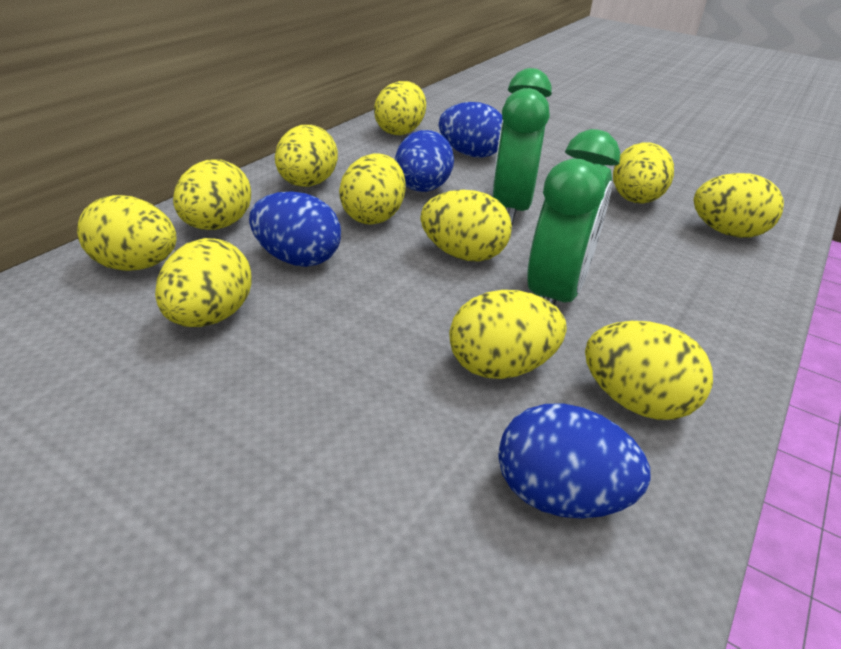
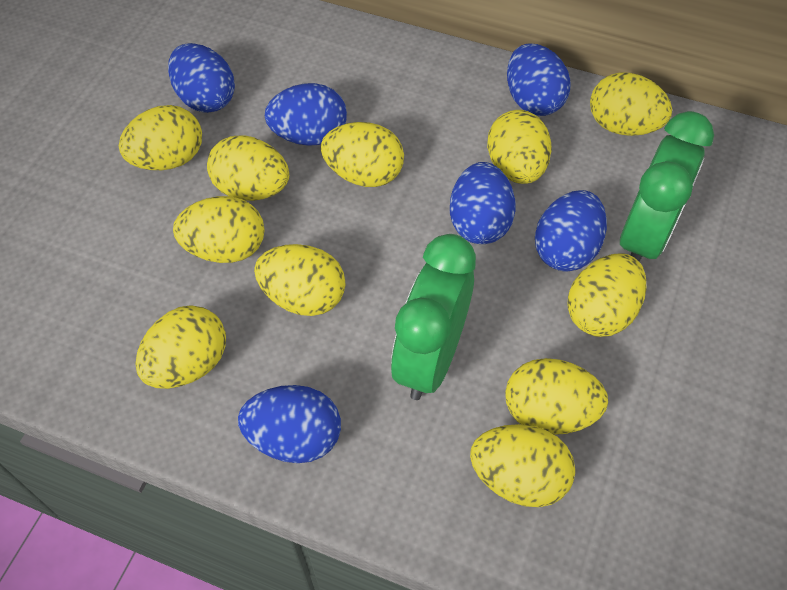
blue egg: 4 -> 6

